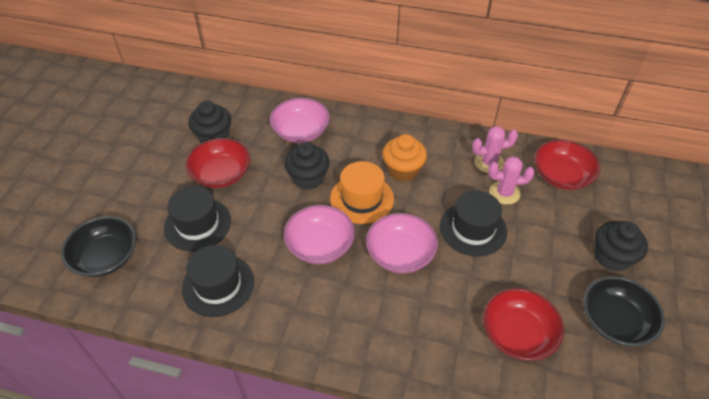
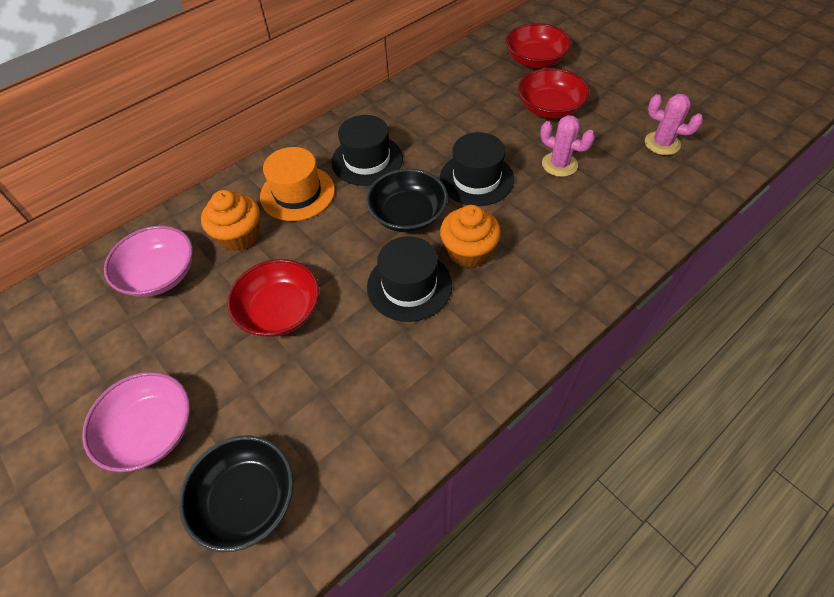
black cupcake: 3 -> 0
orange cupcake: 1 -> 2
pink bowl: 3 -> 2

